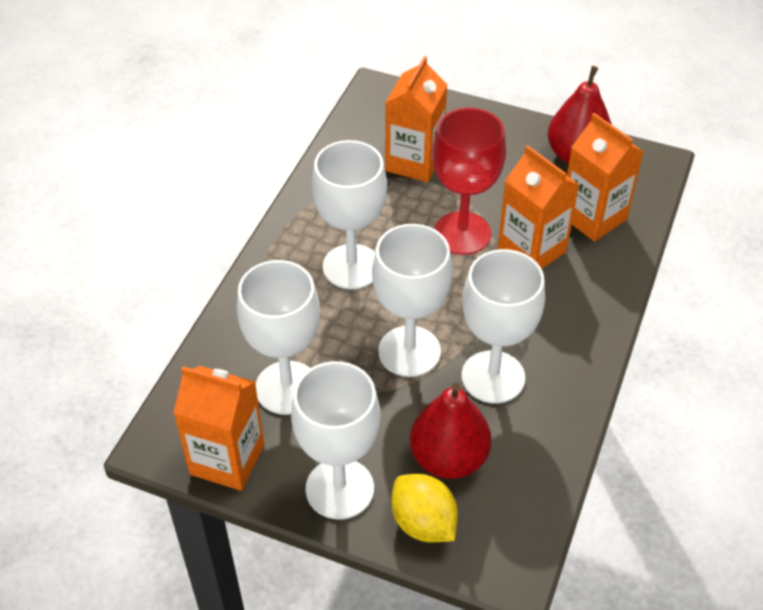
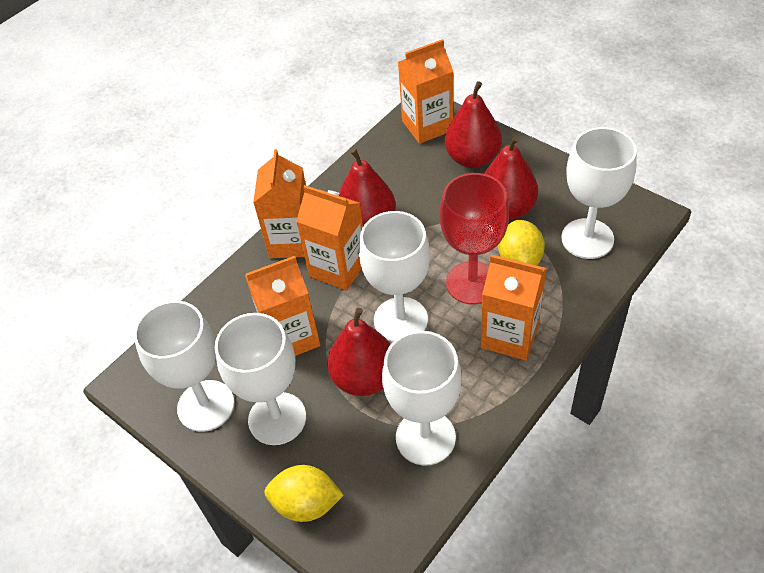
orange carton: 4 -> 5
red pear: 2 -> 4
yellow lemon: 1 -> 2

